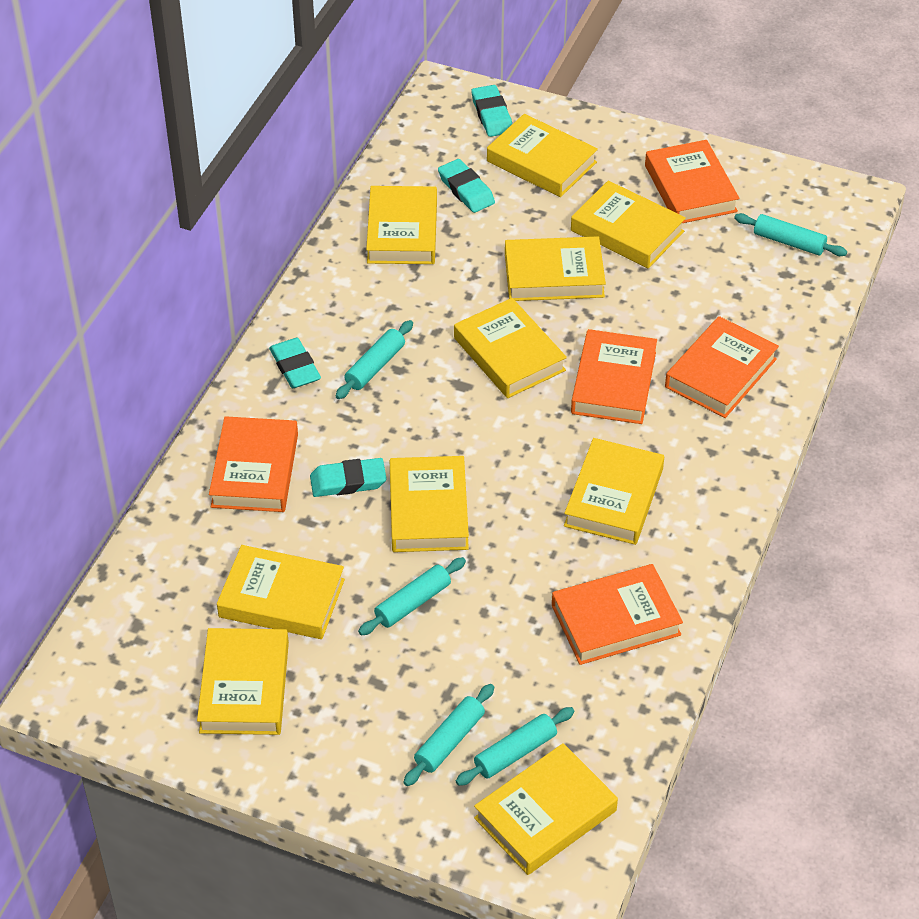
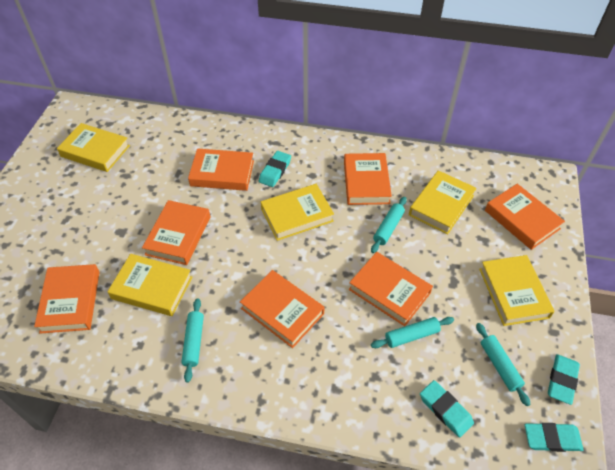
orange book: 5 -> 7
turquoise rolling pin: 5 -> 4
yellow book: 10 -> 5

